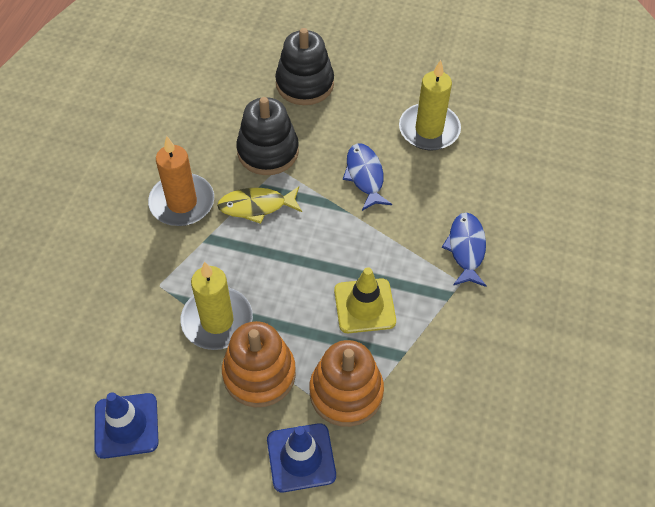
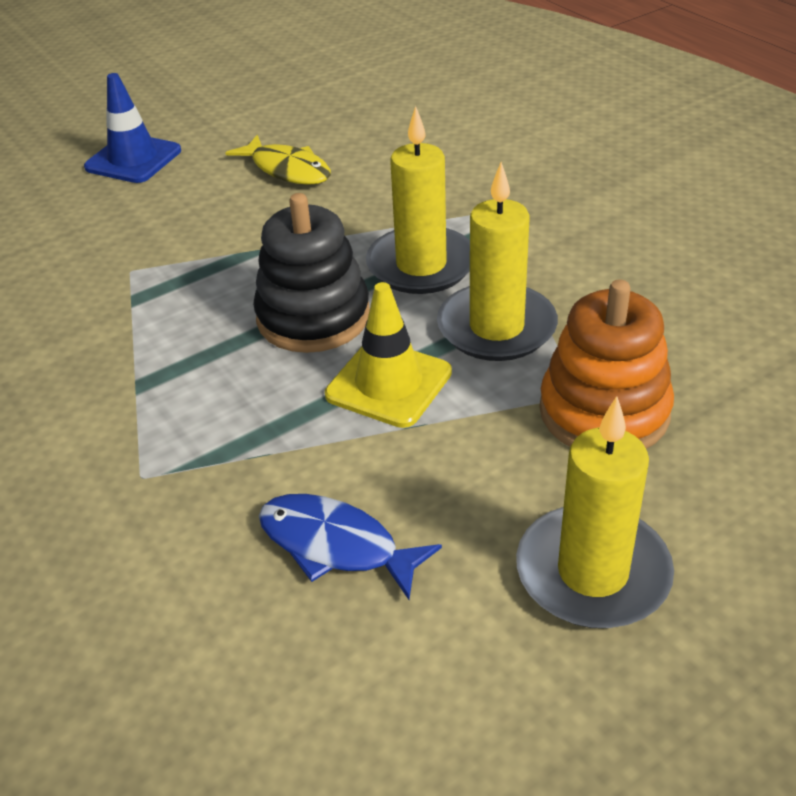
black stacking toy: 2 -> 1
blue fish: 2 -> 1
blue traffic cone: 2 -> 1
orange candle: 1 -> 0
orange stacking toy: 2 -> 1
yellow candle: 2 -> 3

